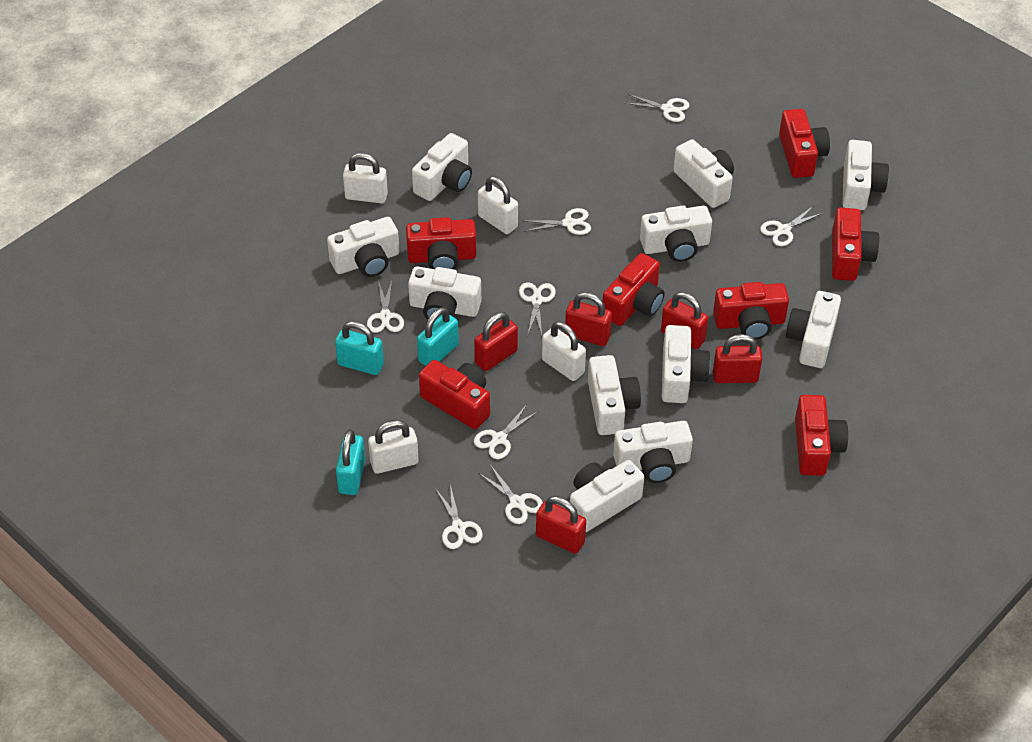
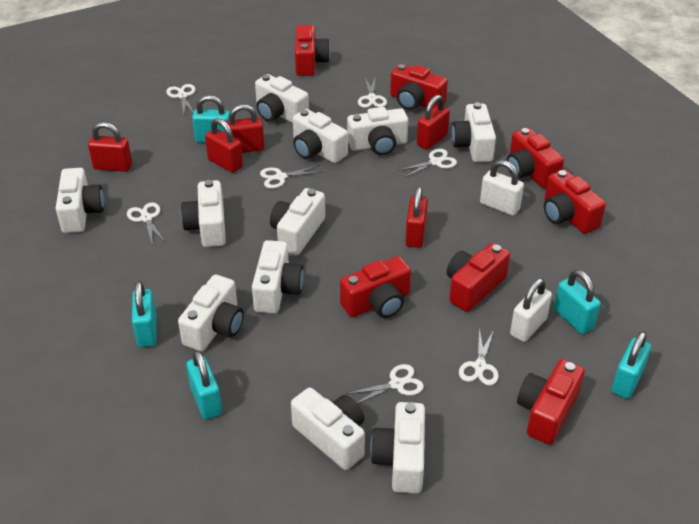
turquoise padlock: 3 -> 5
white padlock: 4 -> 2
white scissors: 8 -> 7

